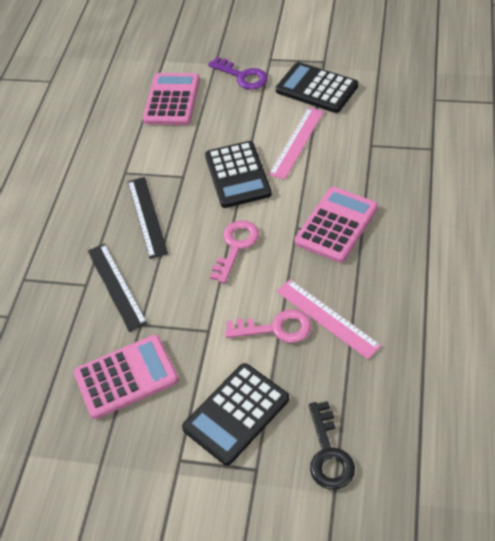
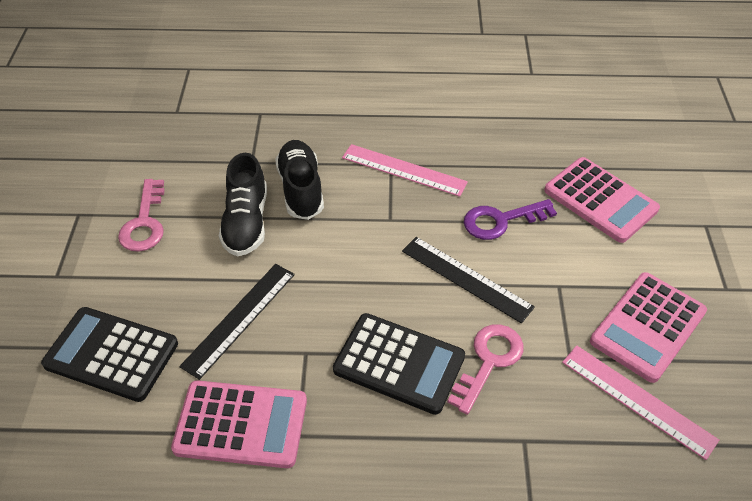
black calculator: 3 -> 2
black key: 1 -> 0
black shoe: 0 -> 2

